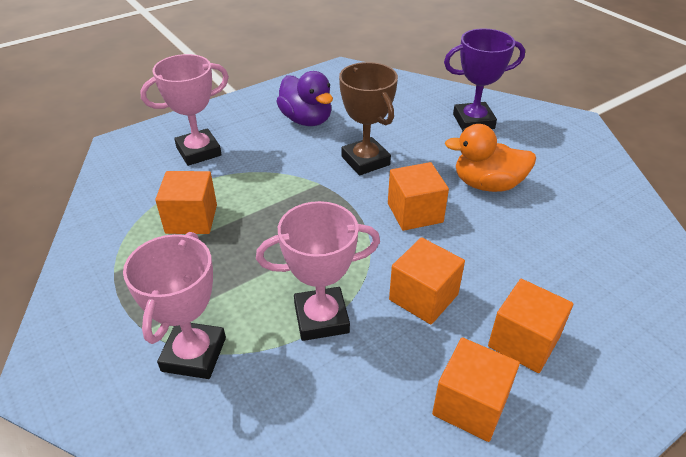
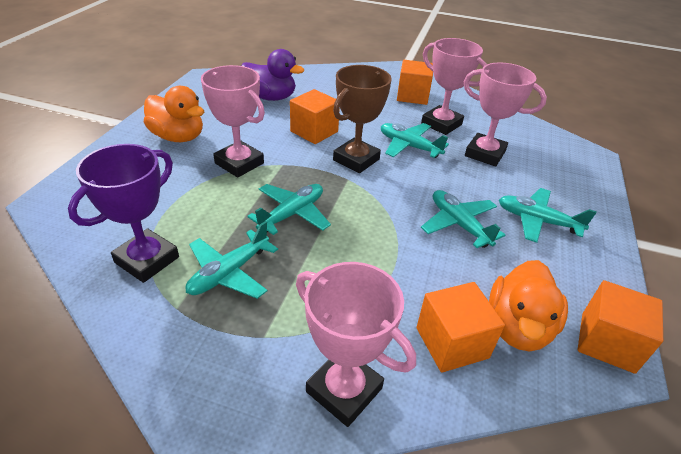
orange cube: 5 -> 4
orange duck: 1 -> 2
pink trophy: 3 -> 4
turquoise plane: 0 -> 5

